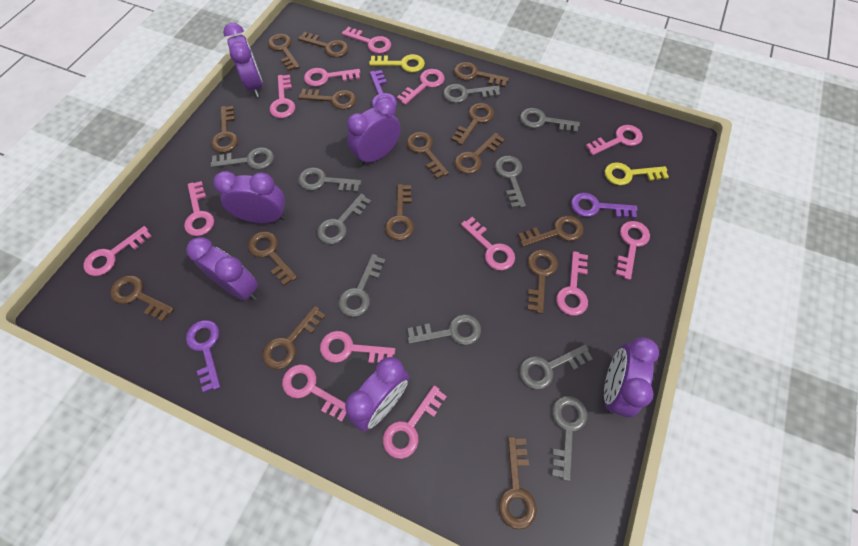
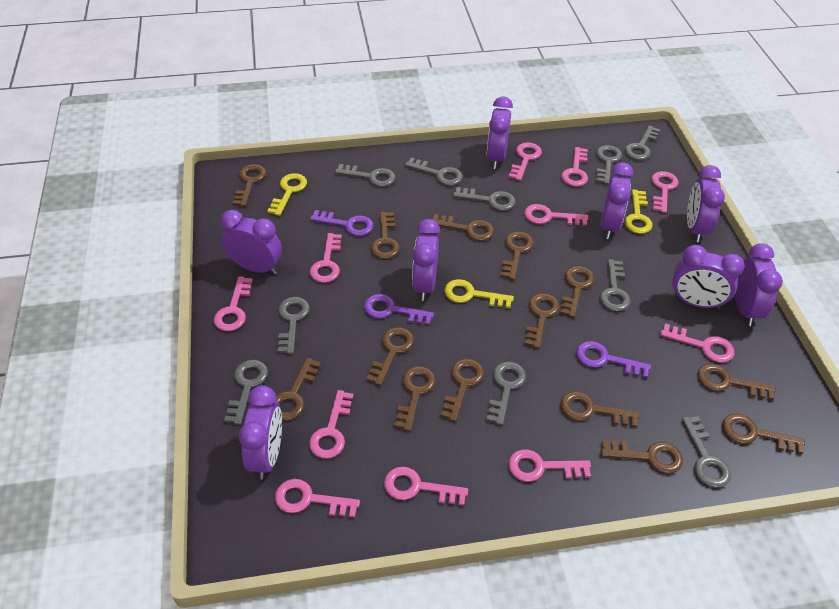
brown key: 15 -> 14
pink key: 13 -> 11
purple clock: 6 -> 8
yellow key: 2 -> 3

